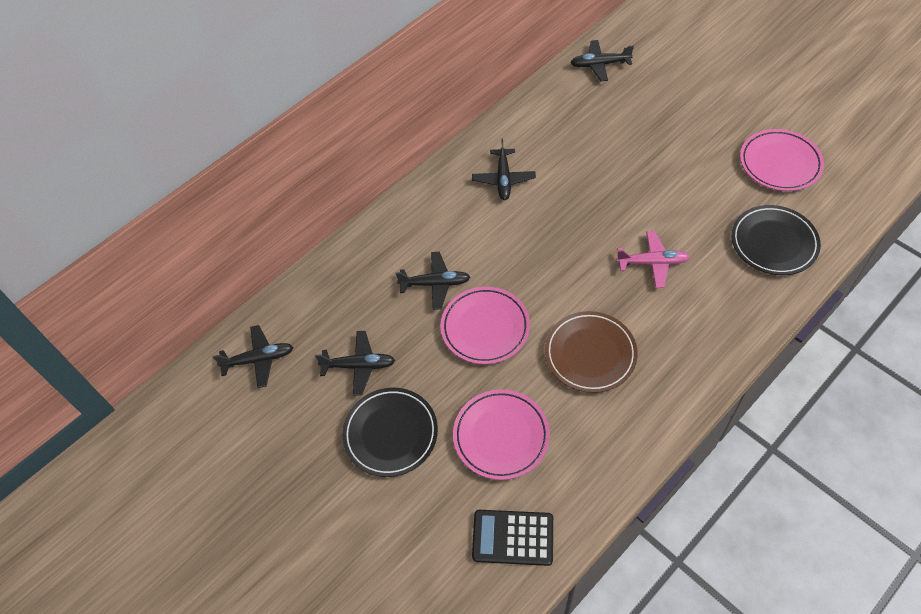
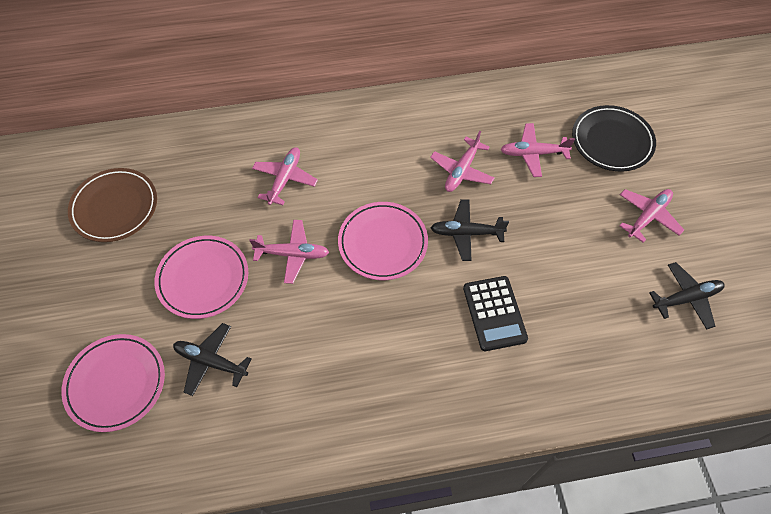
black plane: 5 -> 3
black plate: 2 -> 1
pink plane: 1 -> 5

